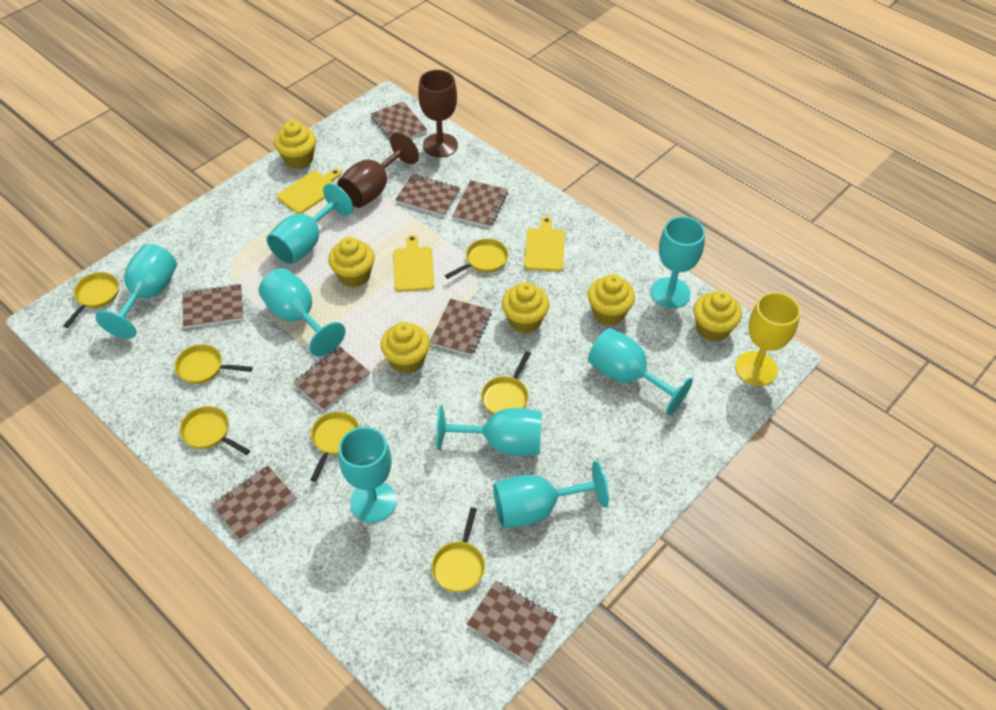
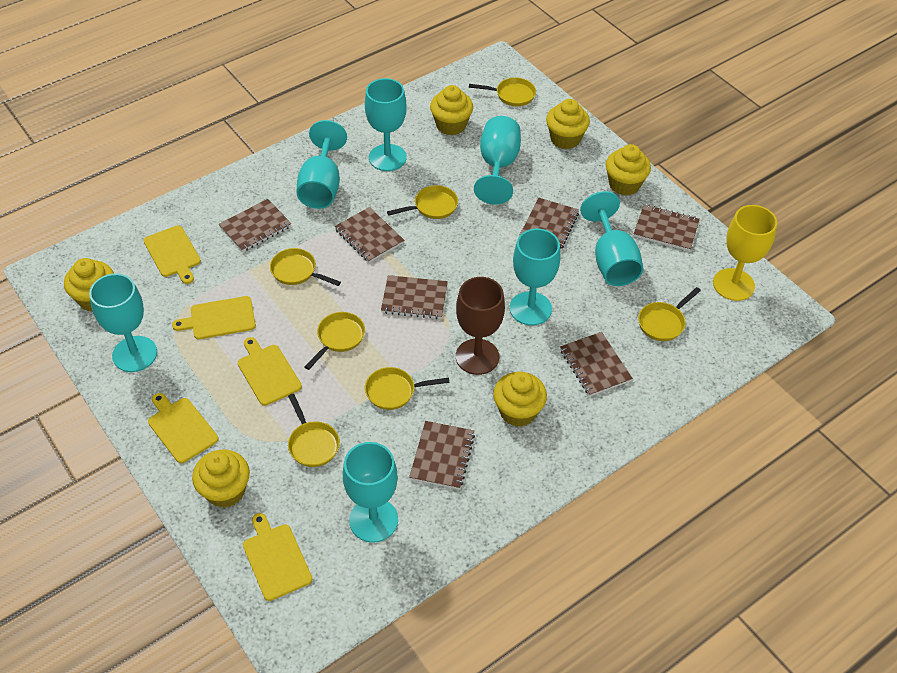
brown goblet: 2 -> 1
brown notebook: 8 -> 7
turquoise goblet: 8 -> 7
yellow cutting board: 3 -> 5

